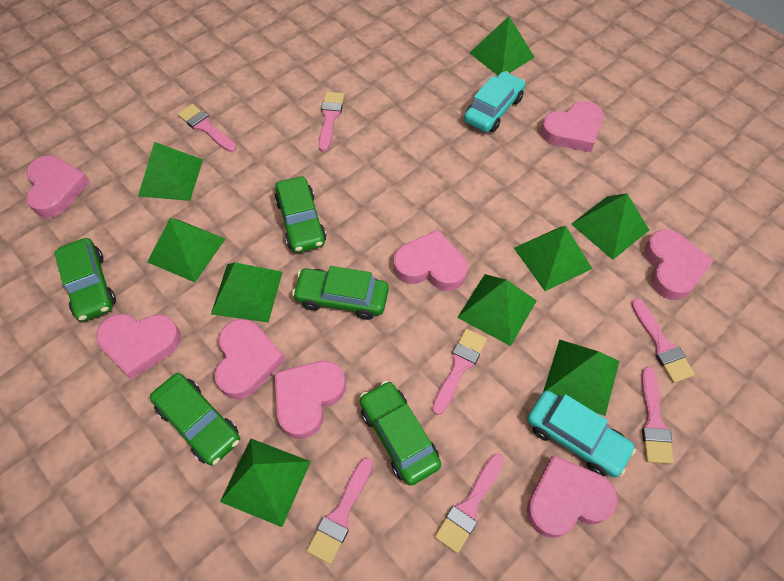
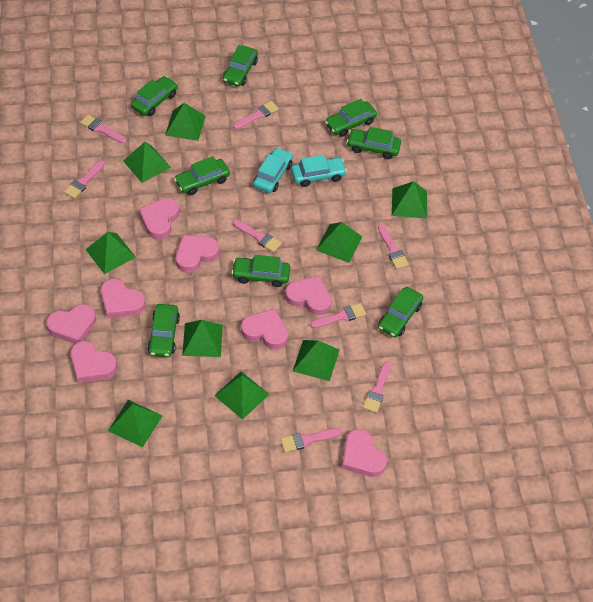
green car: 5 -> 8
pink brush: 7 -> 8

